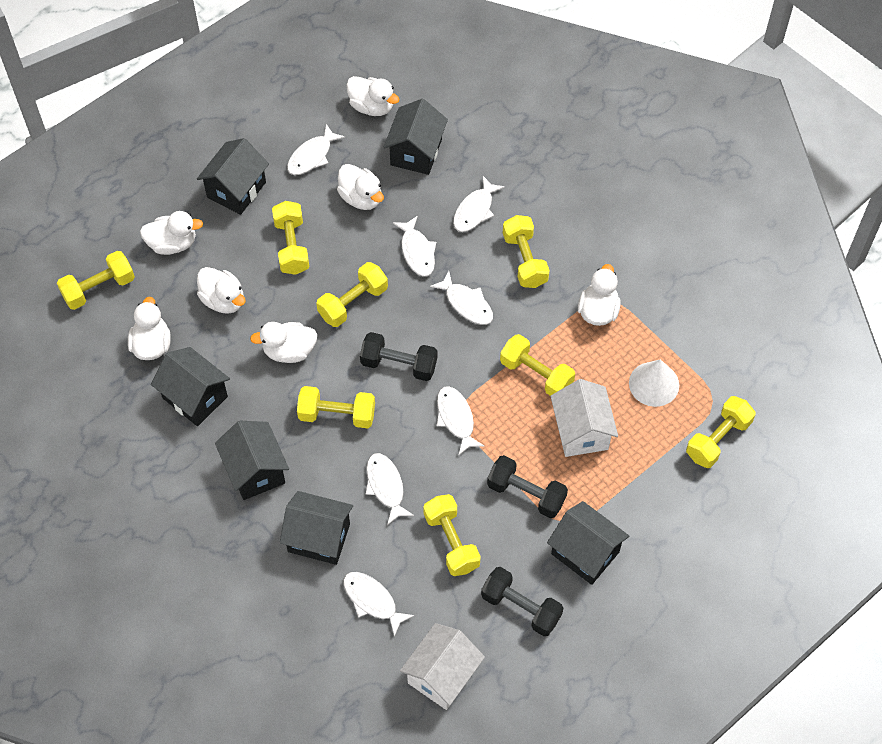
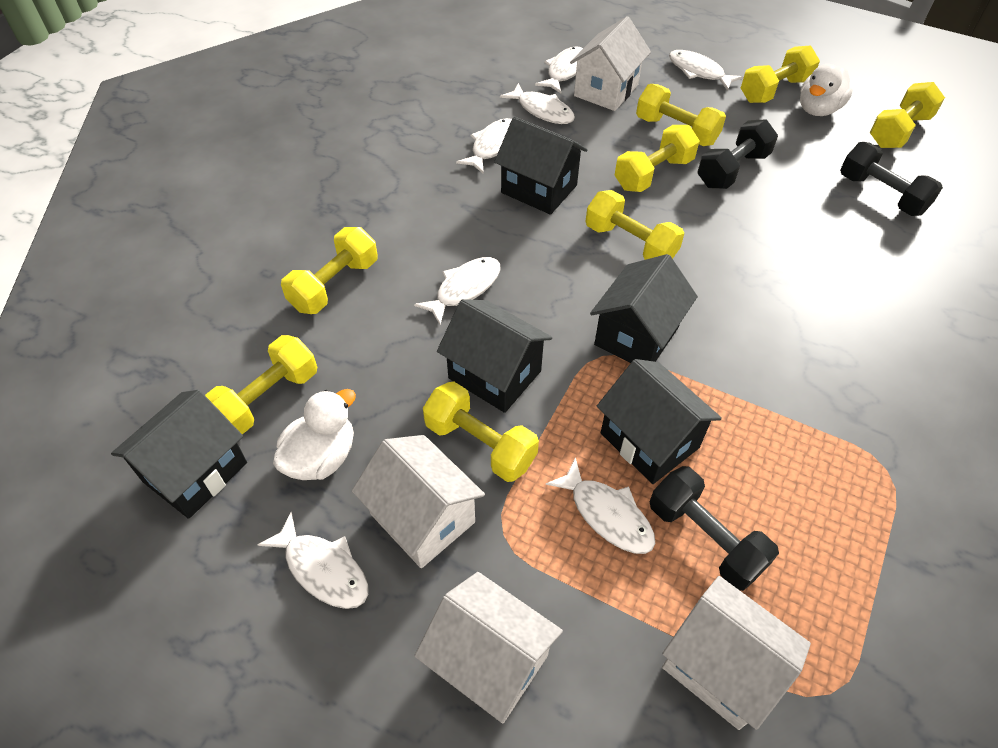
black house: 6 -> 5
white cone: 1 -> 0
white duck: 7 -> 2
white house: 2 -> 4

